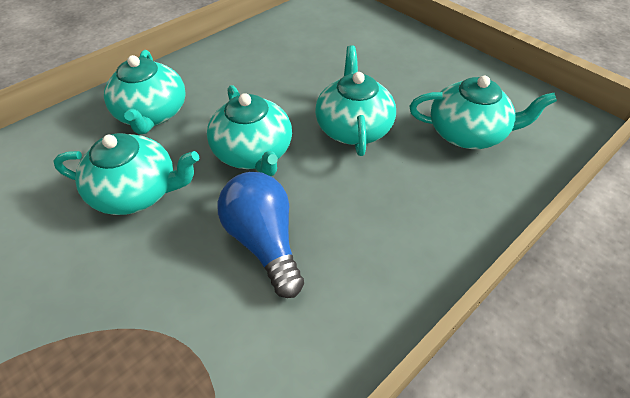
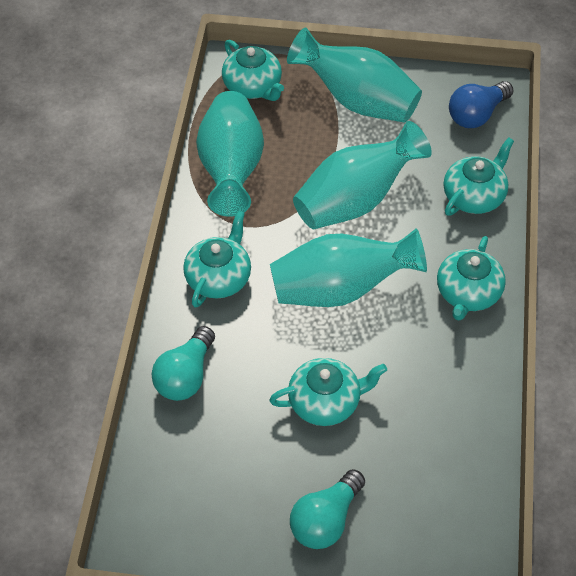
turquoise light bulb: 0 -> 2
turquoise vase: 0 -> 4

